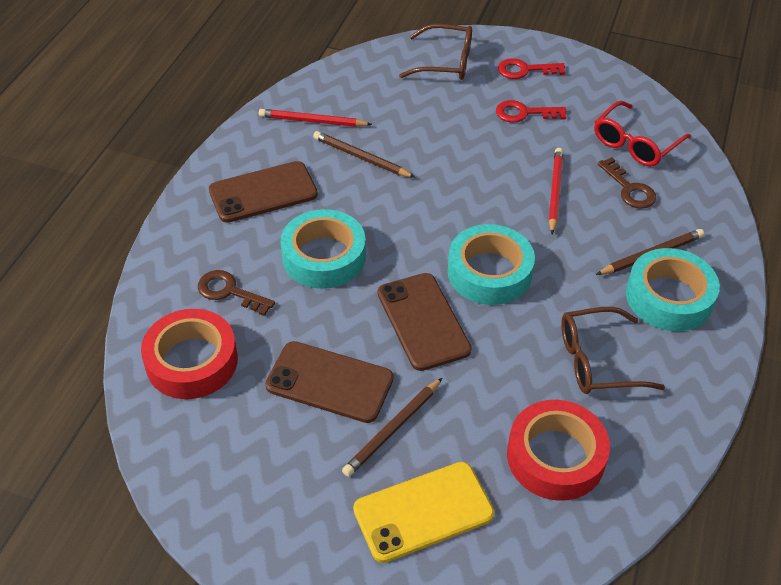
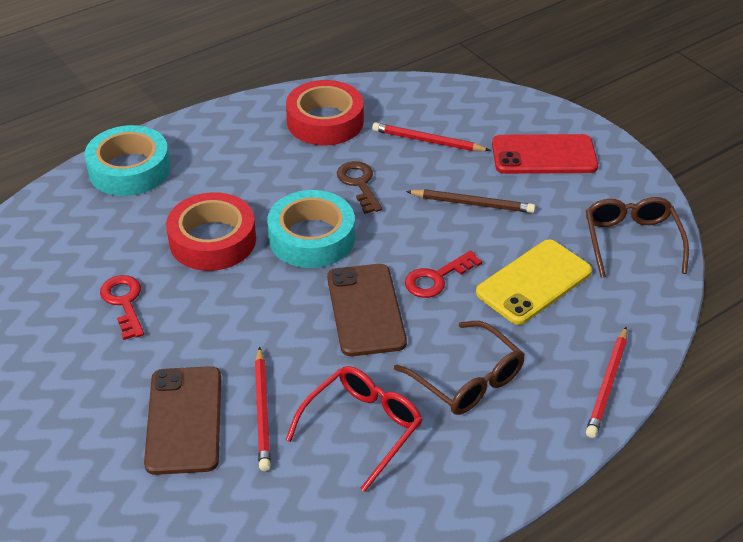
brown key: 2 -> 1
brown pencil: 3 -> 1
brown phone: 3 -> 2
red pencil: 2 -> 3
red phone: 0 -> 1
turquoise tape: 3 -> 2

